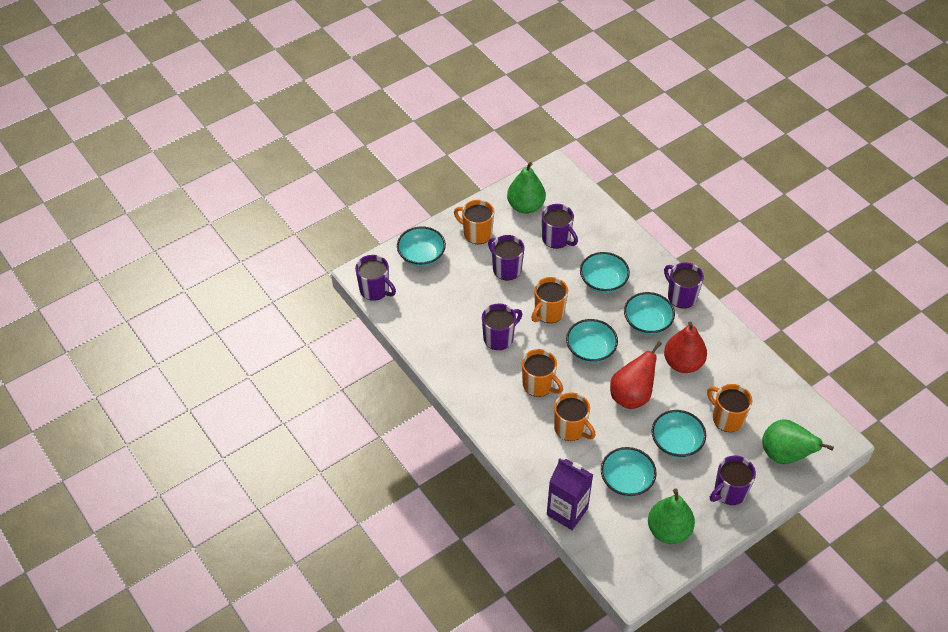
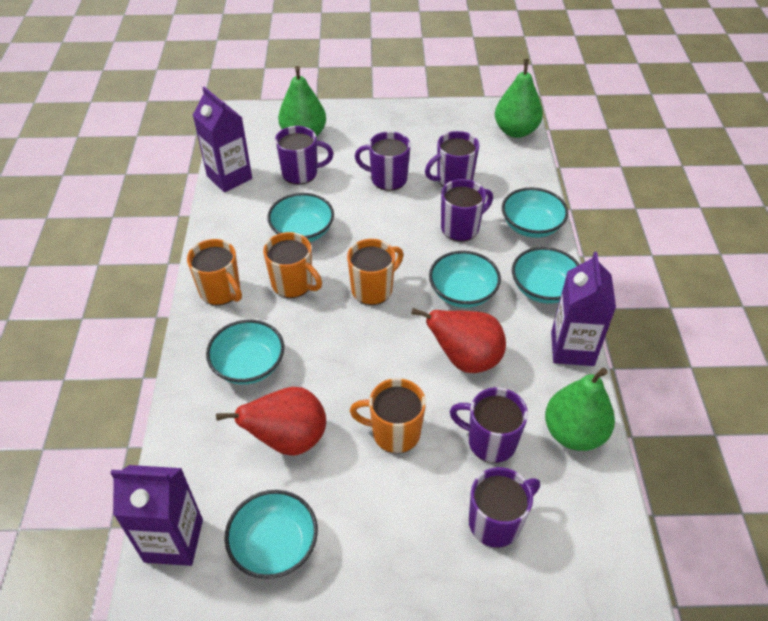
orange mug: 5 -> 4
purple carton: 1 -> 3

